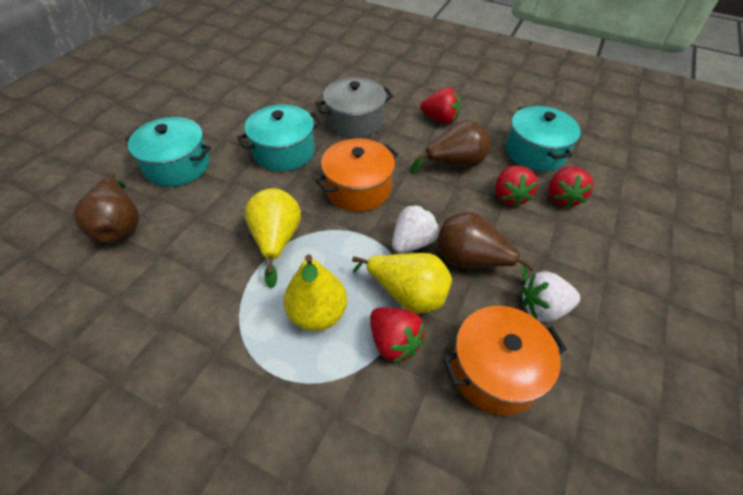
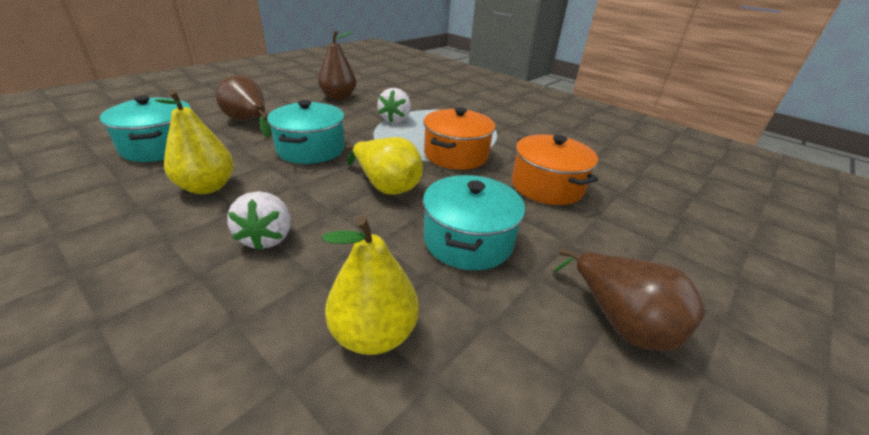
grey pot: 1 -> 0
red strawberry: 4 -> 0

